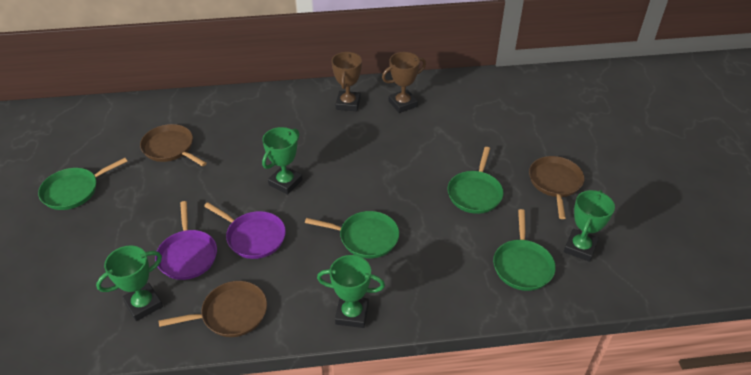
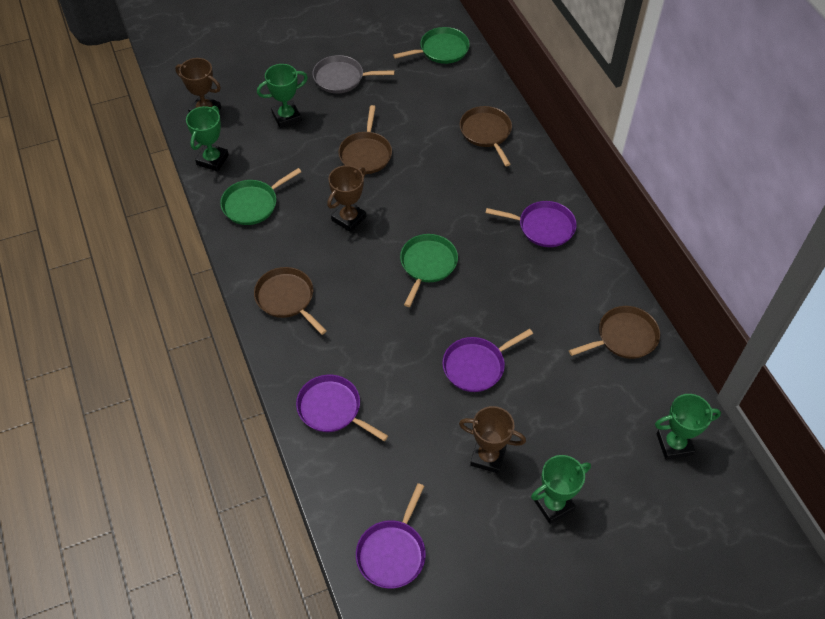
brown pan: 3 -> 4
brown trophy: 2 -> 3
green pan: 4 -> 3
grey pan: 0 -> 1
purple pan: 2 -> 4

